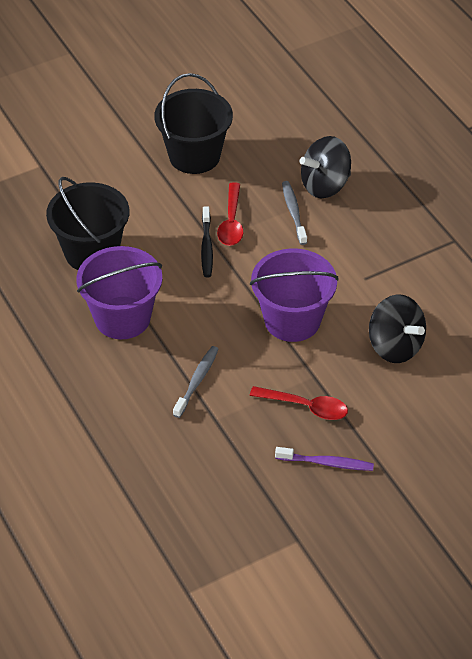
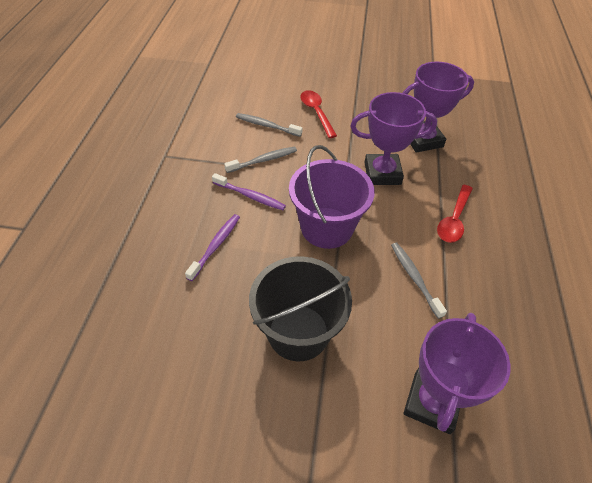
black bucket: 2 -> 1
black spinning top: 2 -> 0
black toothbrush: 1 -> 0
grey toothbrush: 2 -> 3
purple bucket: 2 -> 1
purple toothbrush: 1 -> 2
purple trophy: 0 -> 3

